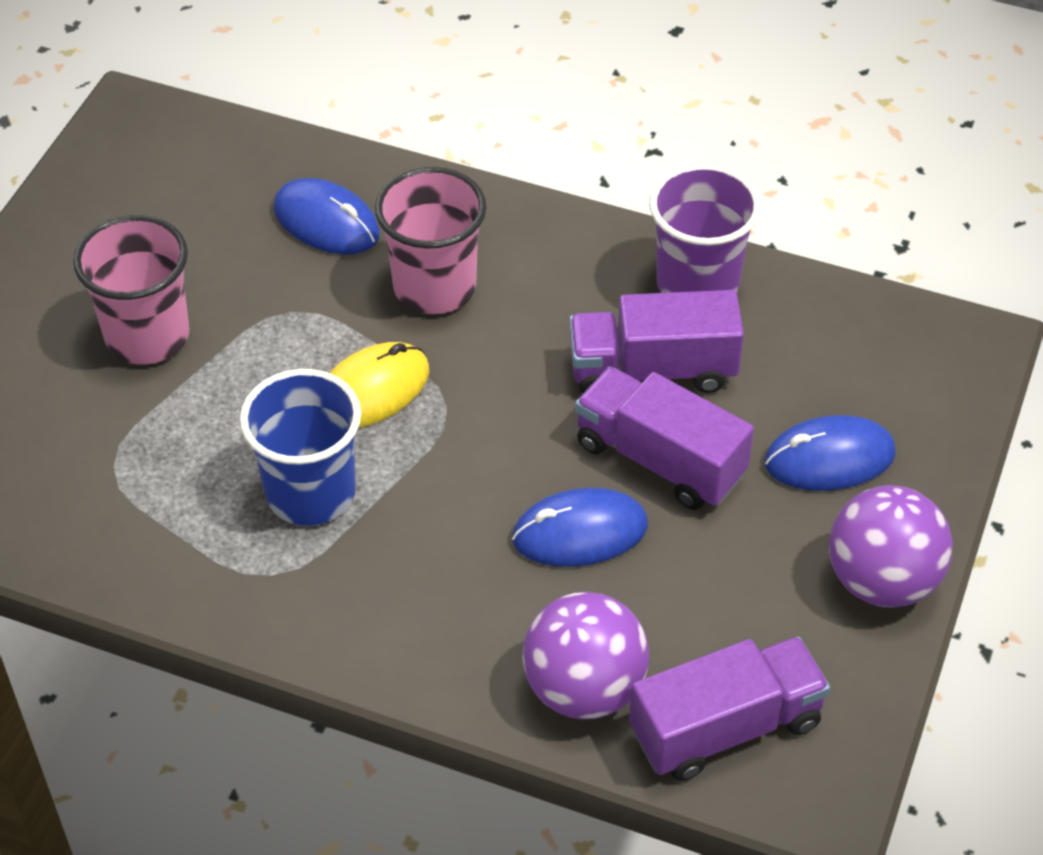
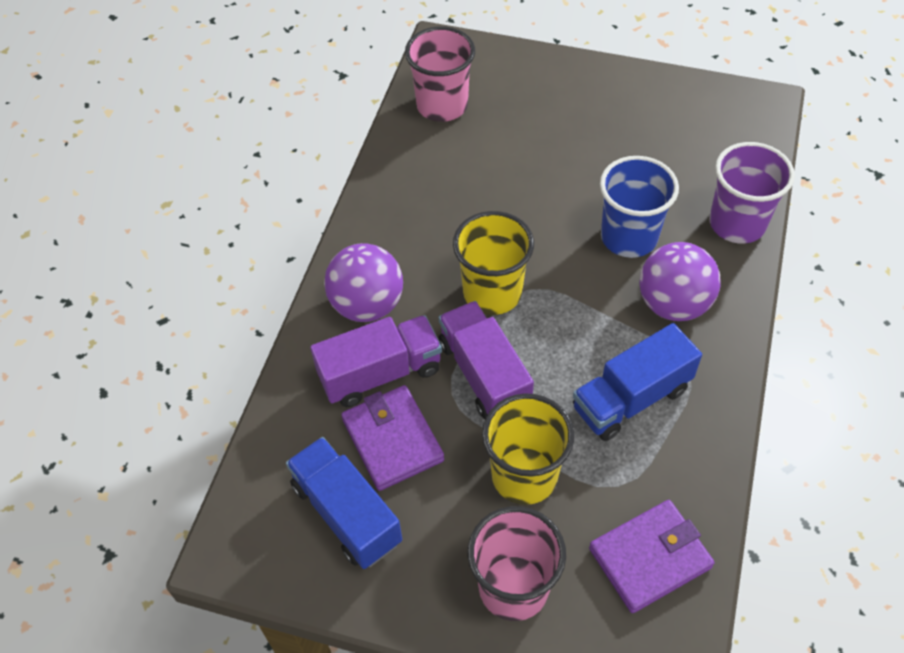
blue mouse: 3 -> 0
blue truck: 0 -> 2
purple truck: 3 -> 2
purple wallet: 0 -> 2
yellow cup: 0 -> 2
yellow mouse: 1 -> 0

